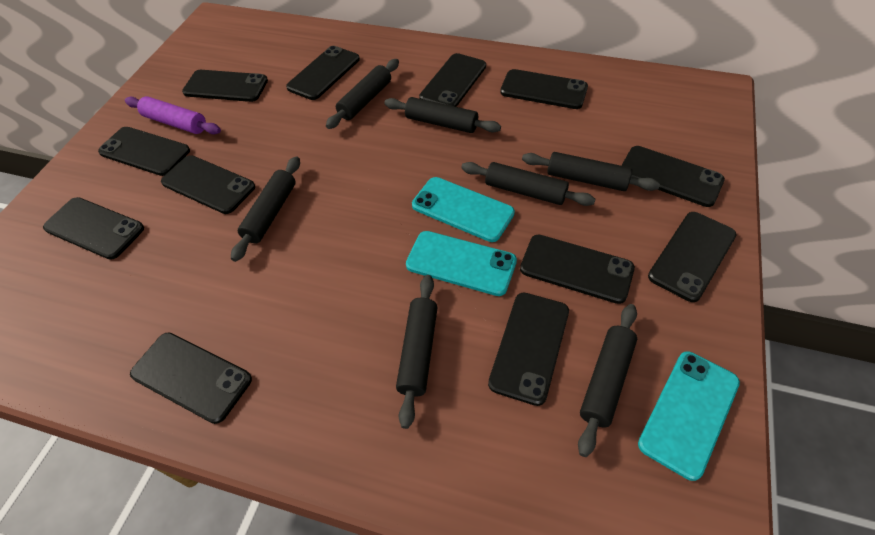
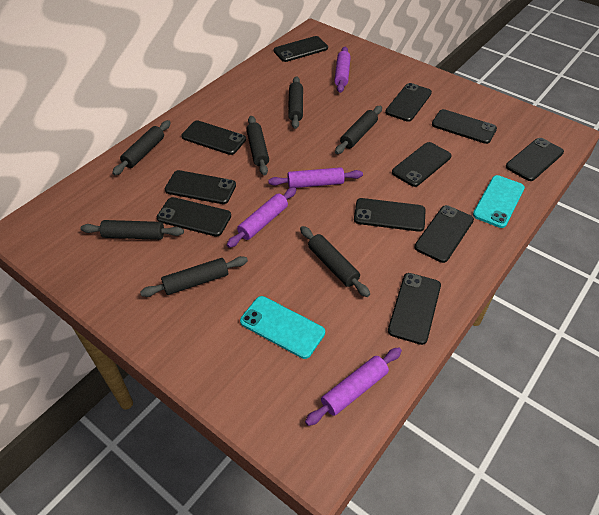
black phone: 12 -> 11
purple rolling pin: 1 -> 4
turquoise phone: 3 -> 2

